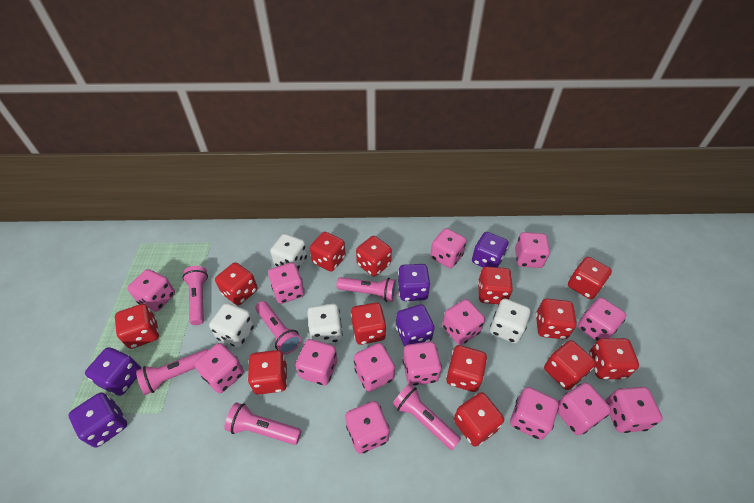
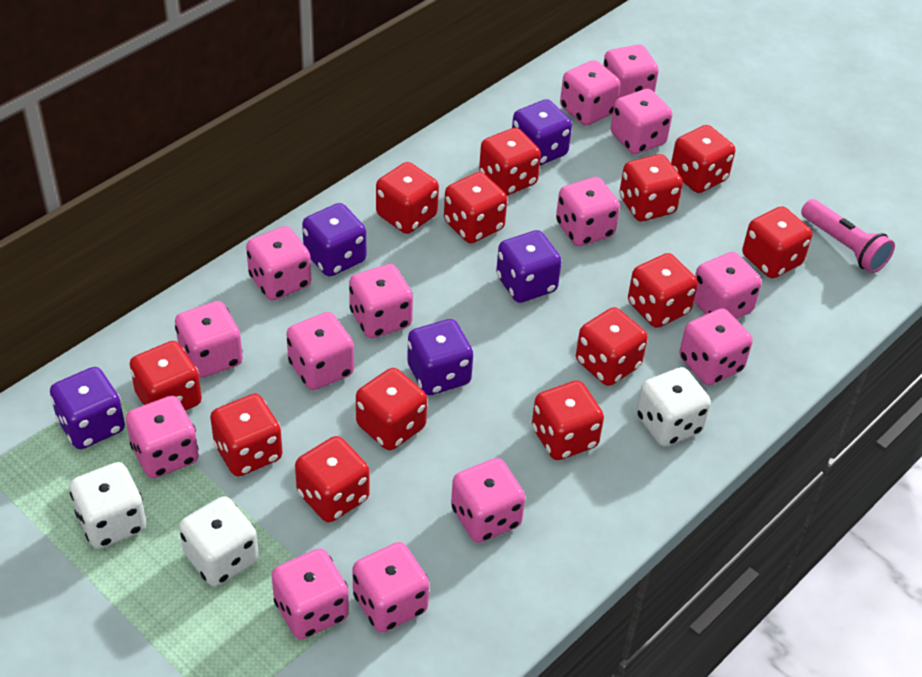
pink flashlight: 6 -> 1
white dice: 4 -> 3

